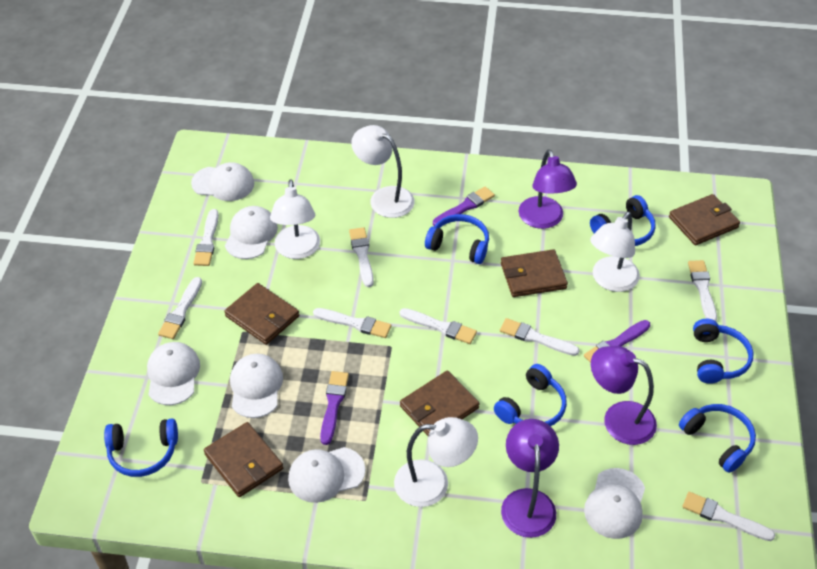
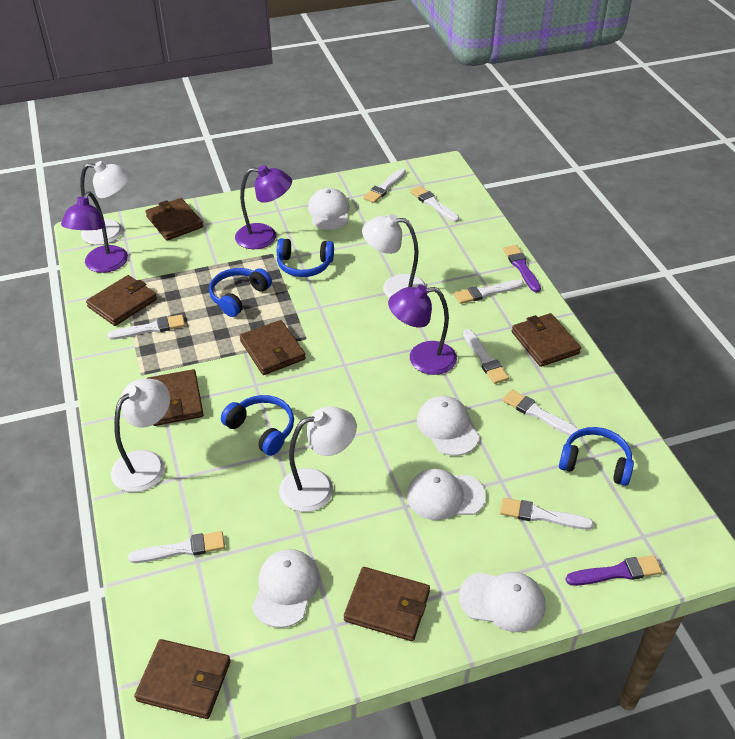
blue headphones: 6 -> 4
brown wallet: 5 -> 7
purple brush: 3 -> 2
white cap: 6 -> 5

